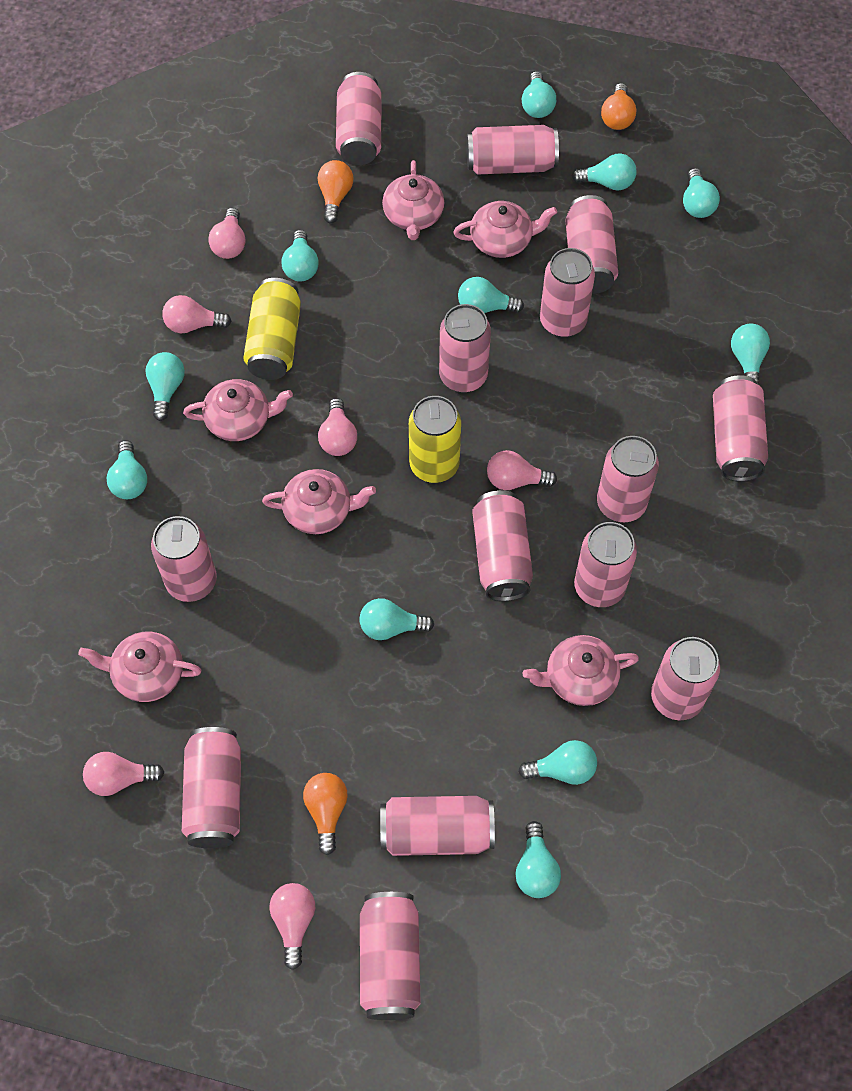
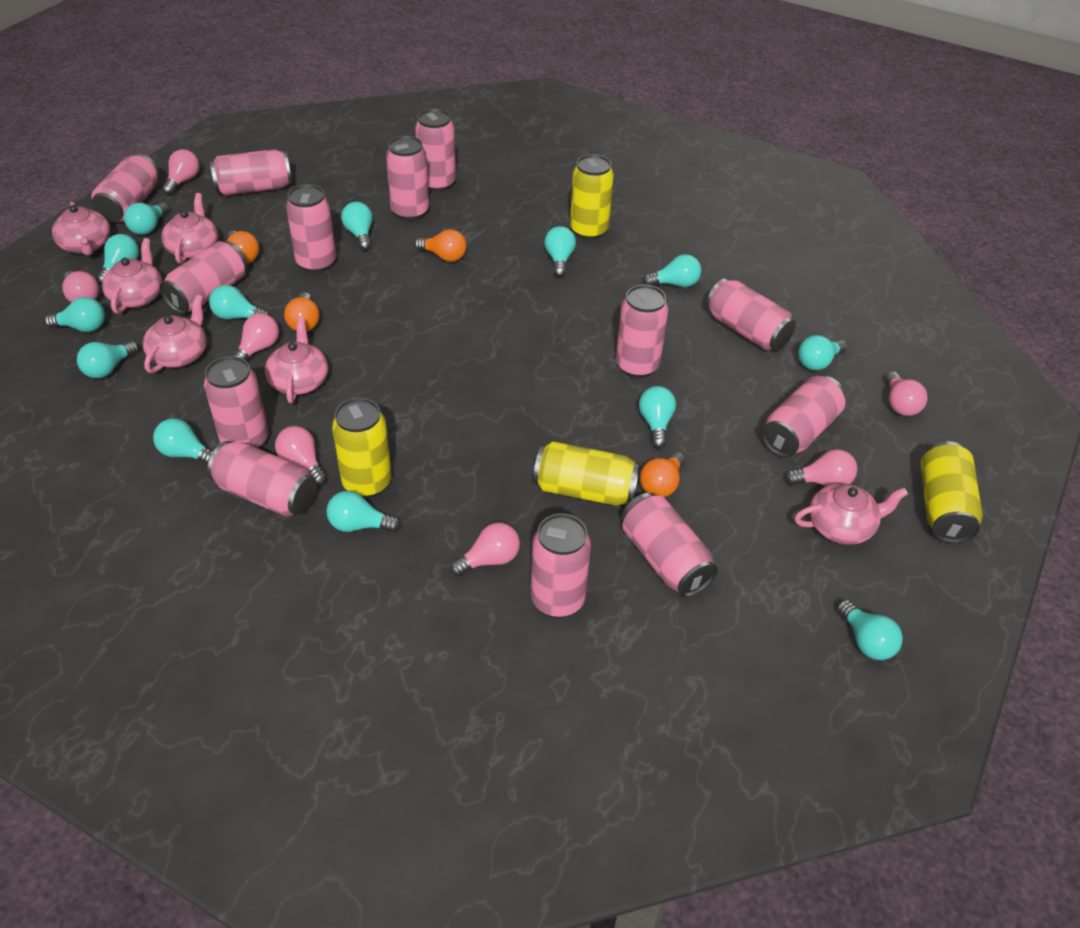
orange light bulb: 3 -> 4
pink can: 14 -> 13
pink light bulb: 6 -> 7
turquoise light bulb: 11 -> 13
yellow can: 2 -> 4

